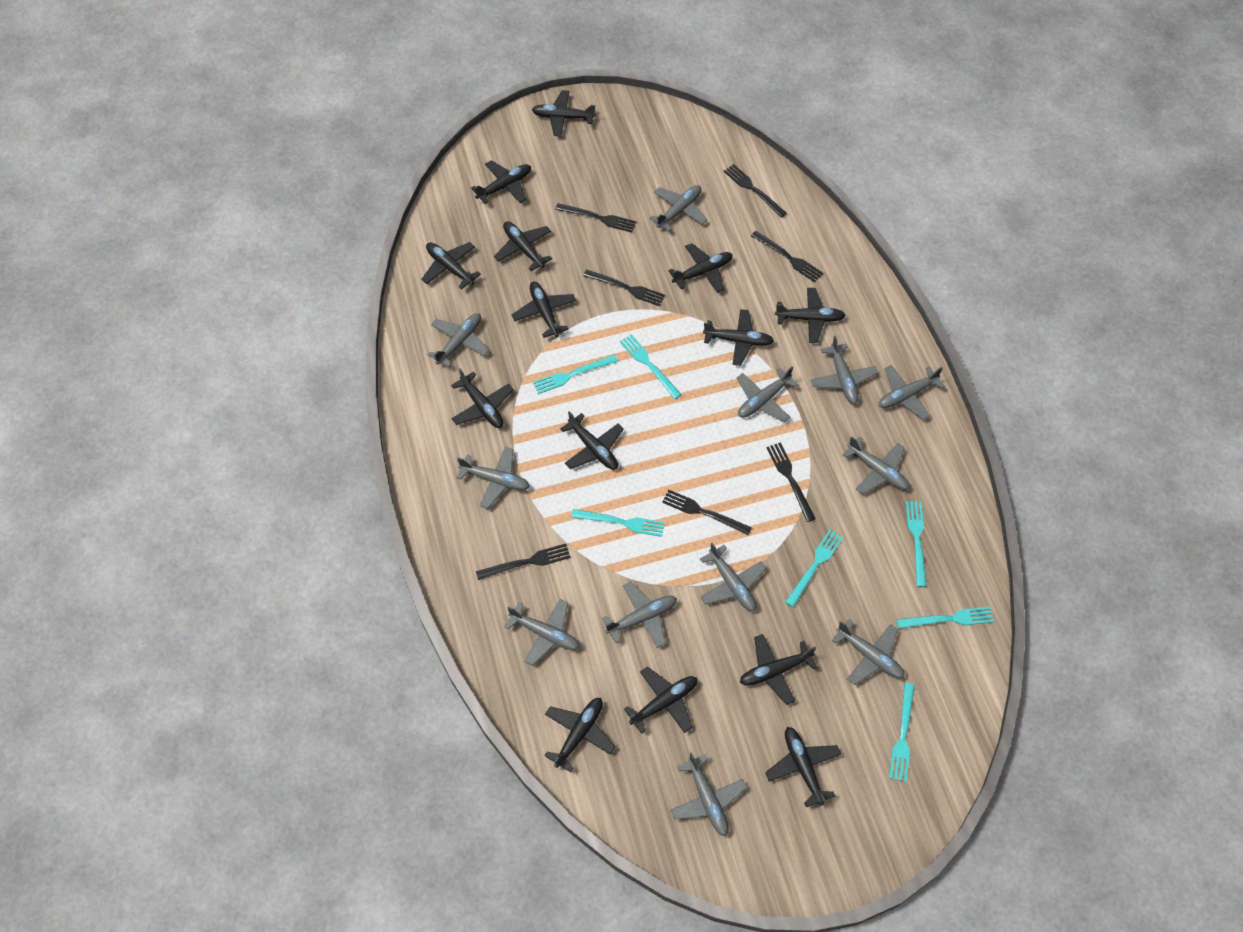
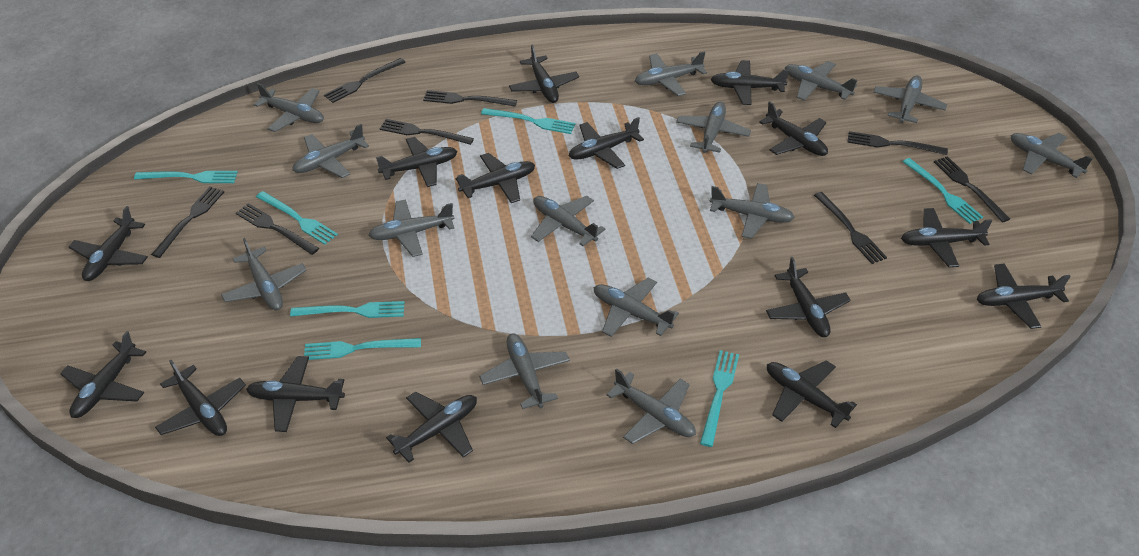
black fork: 7 -> 8
black plane: 14 -> 15
grey plane: 12 -> 14

